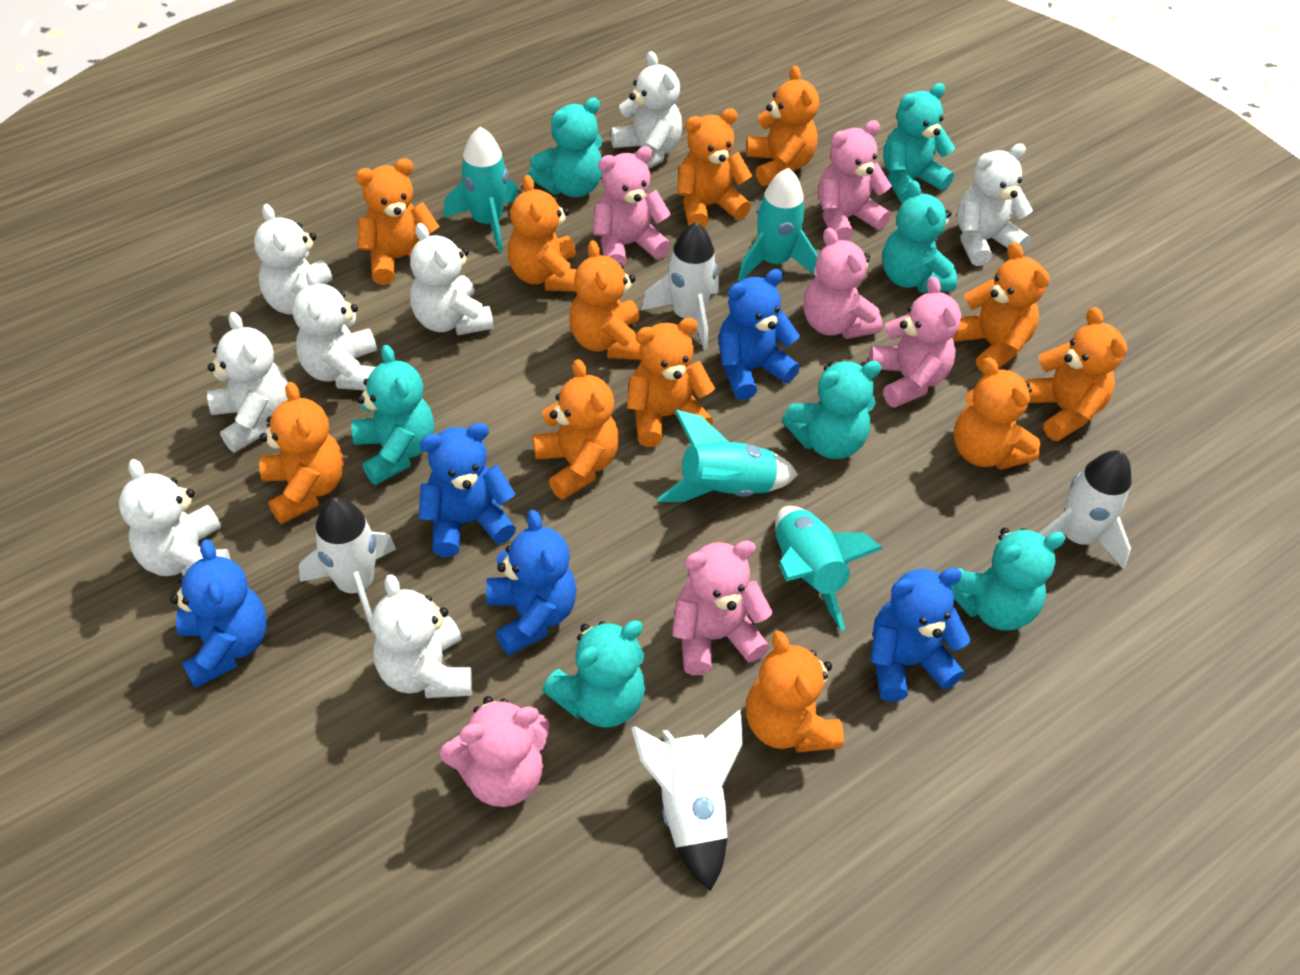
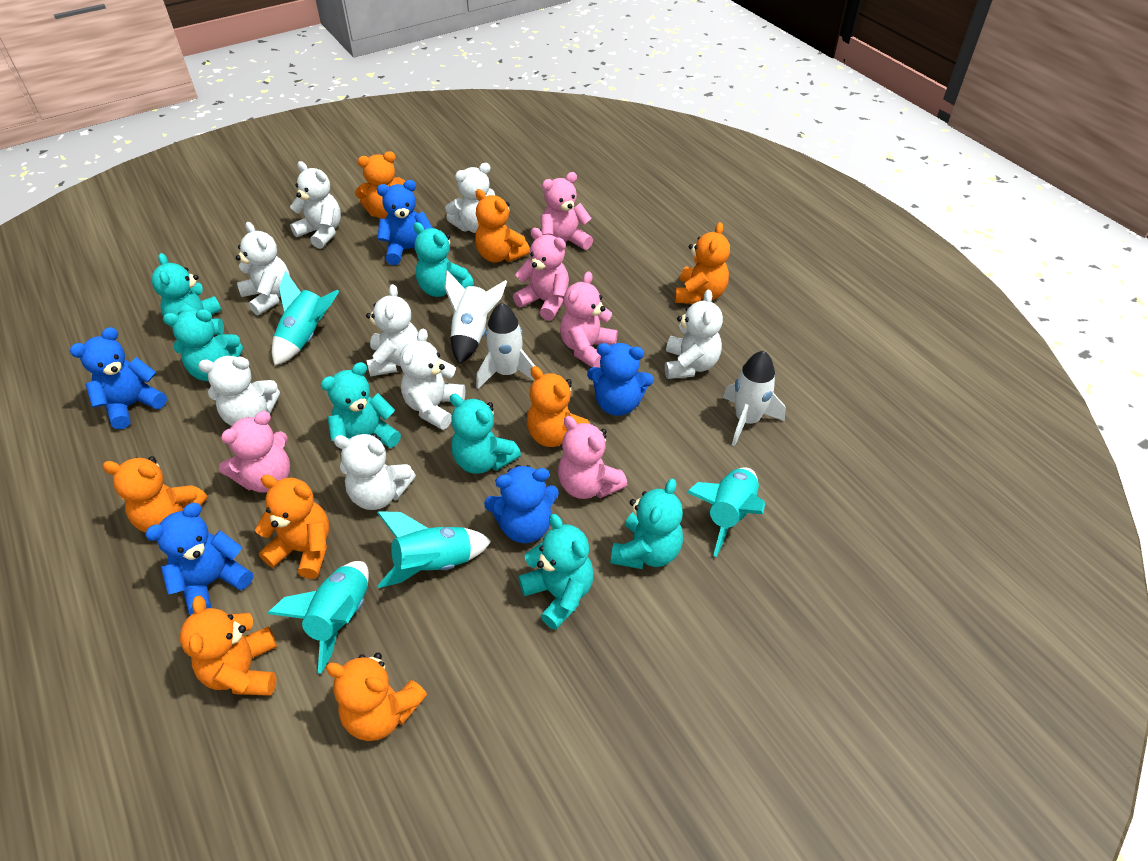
orange teddy bear: 12 -> 8
pink teddy bear: 6 -> 5
white rocket: 4 -> 3

